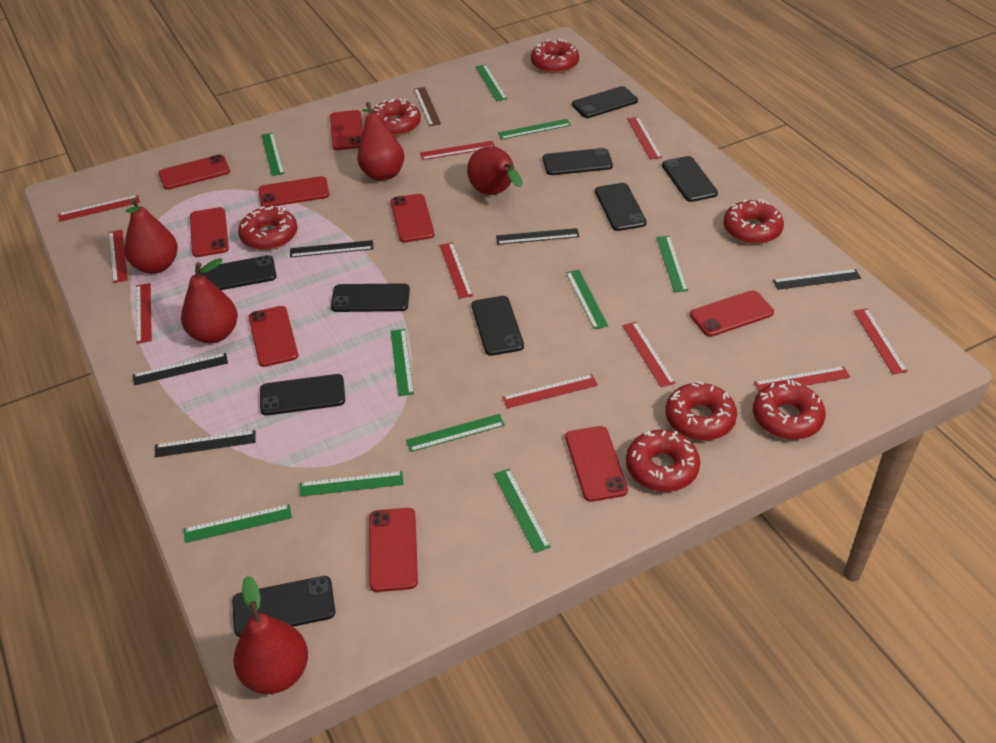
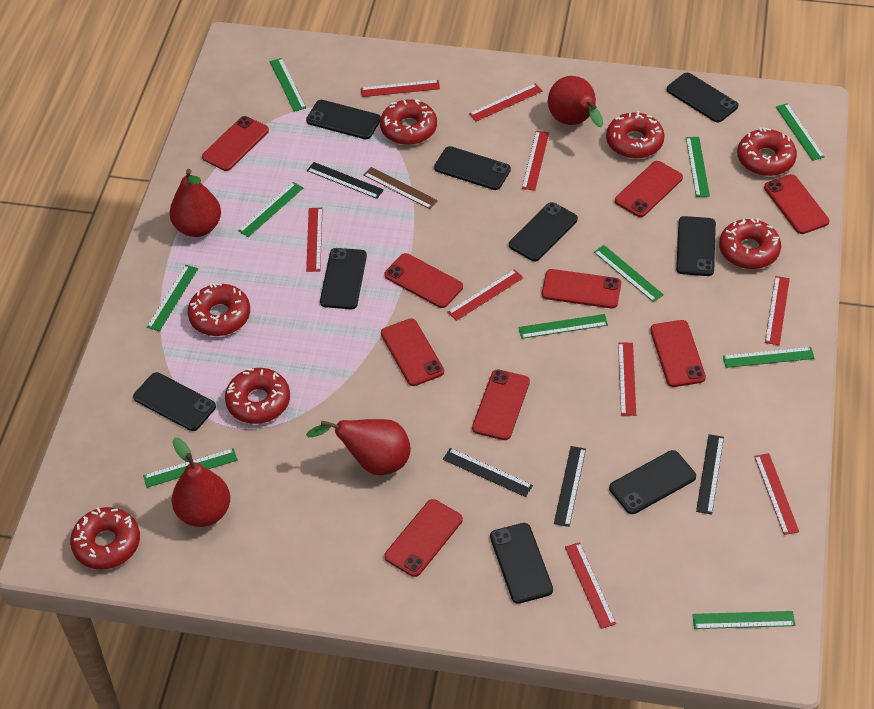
black ruler: 5 -> 4
red pear: 5 -> 4
red ruler: 10 -> 9

